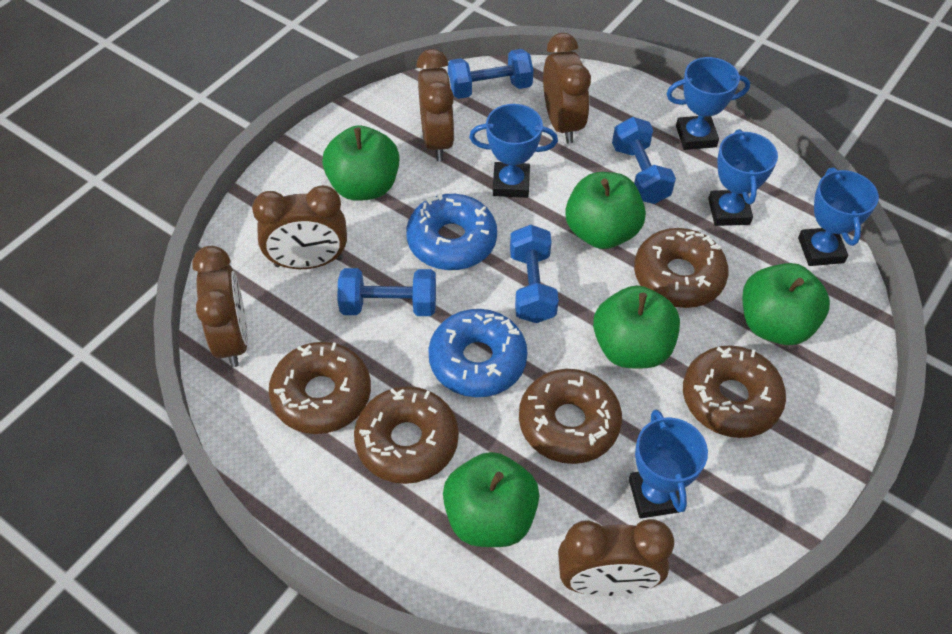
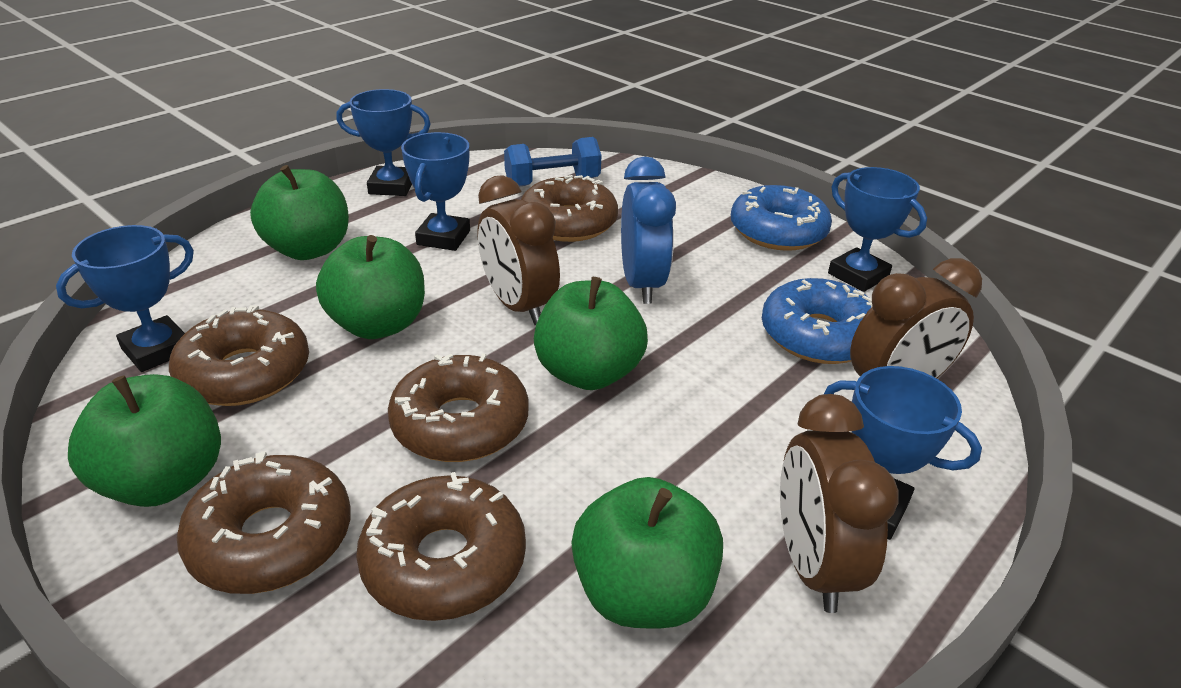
blue clock: 0 -> 1
blue dumbbell: 4 -> 1
brown clock: 5 -> 3

